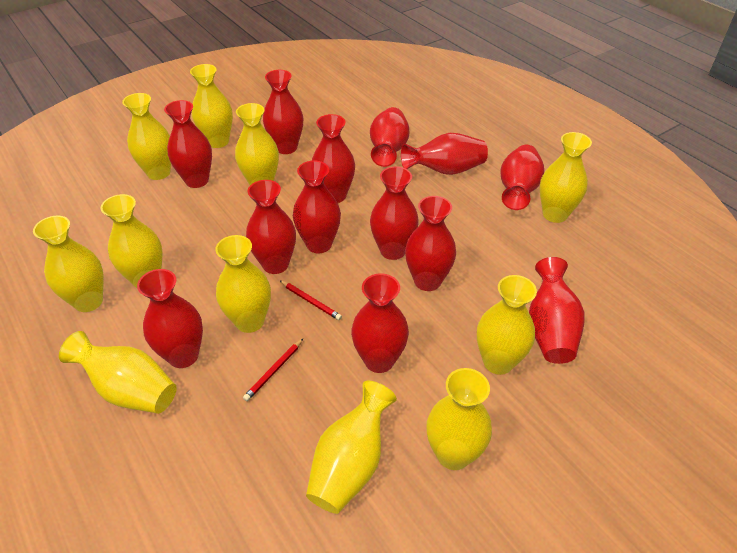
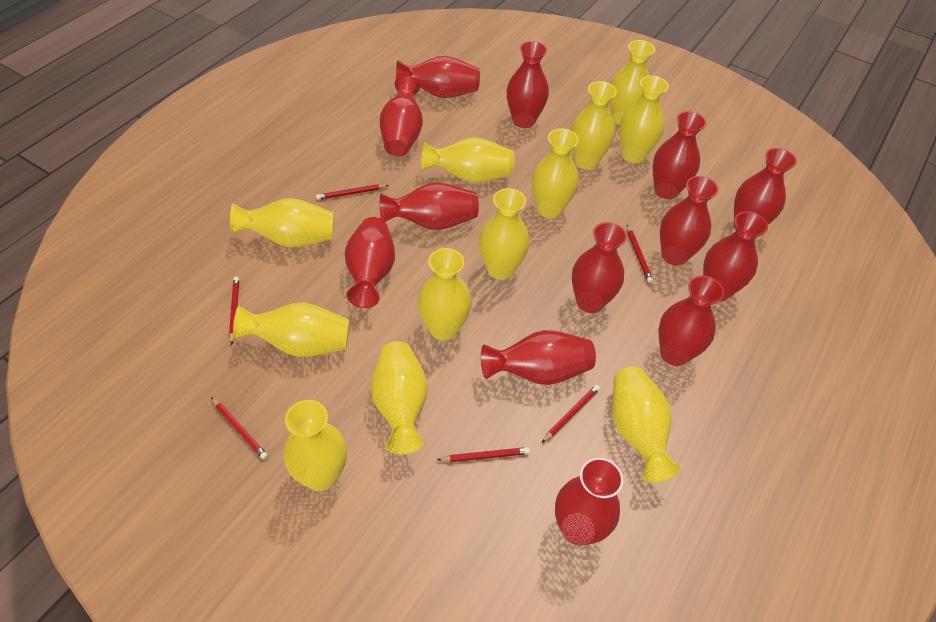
red pencil: 2 -> 6
yellow vase: 11 -> 12

